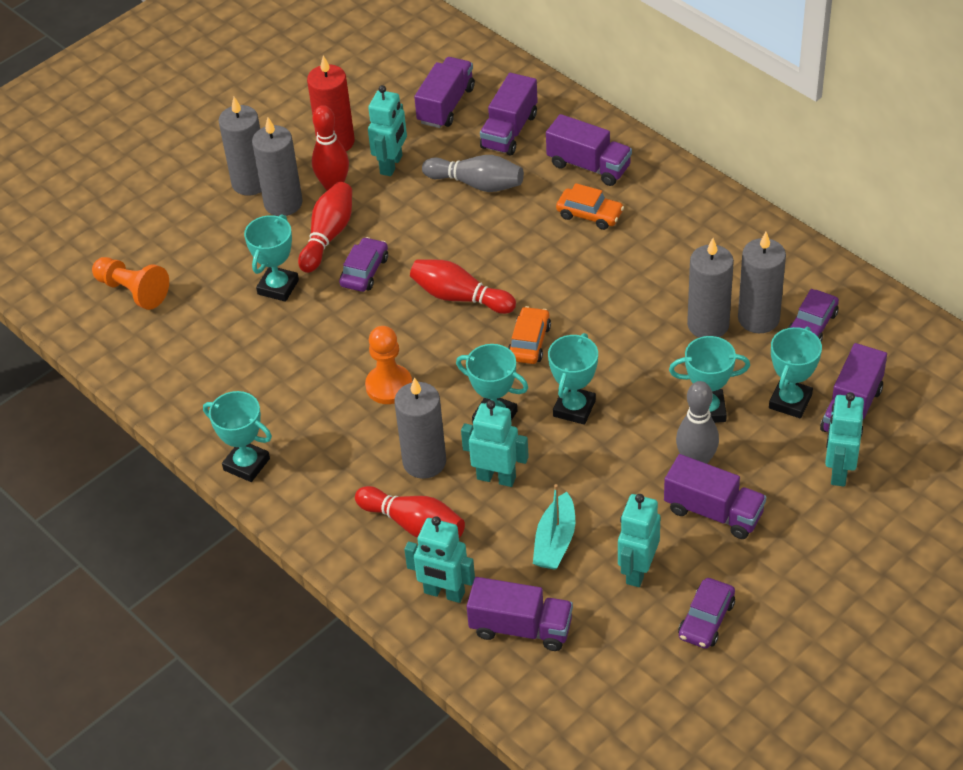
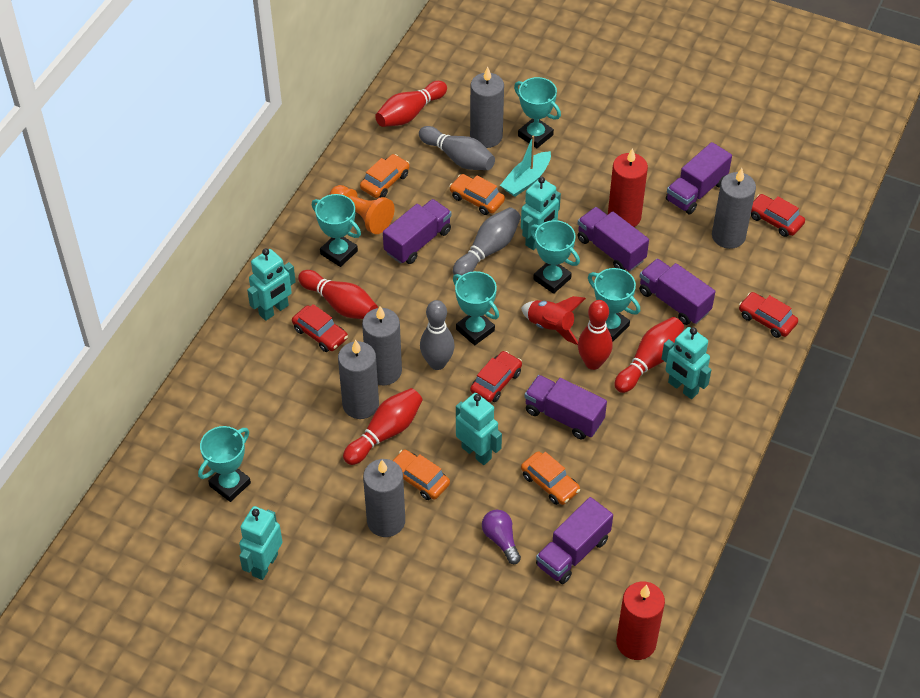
grey bowling pin: 2 -> 3
orange car: 2 -> 4
orange pawn: 2 -> 1
purple car: 3 -> 0
purple light bulb: 0 -> 1
red bowling pin: 4 -> 5
red candle: 1 -> 2
red car: 0 -> 4
red rocket: 0 -> 1

